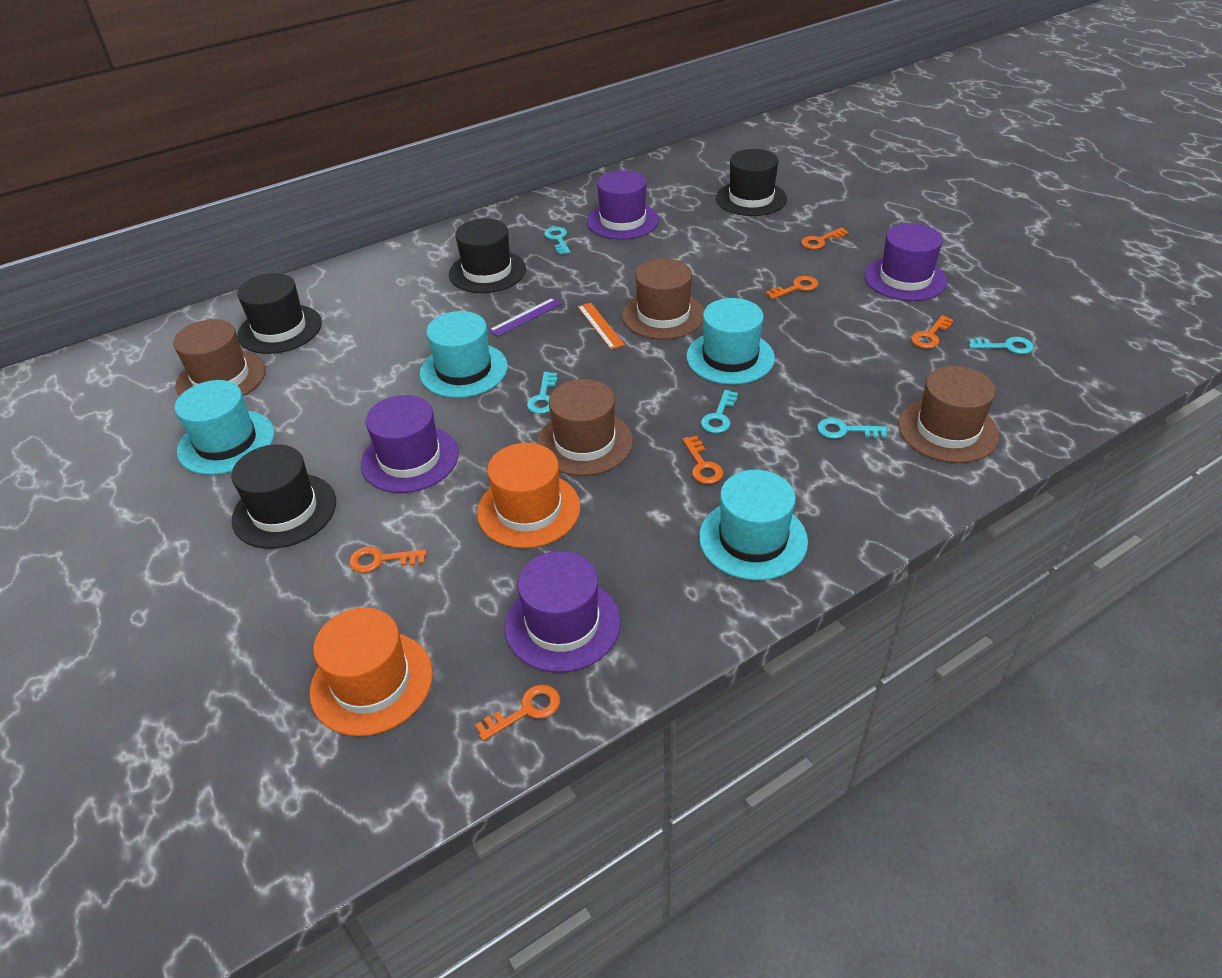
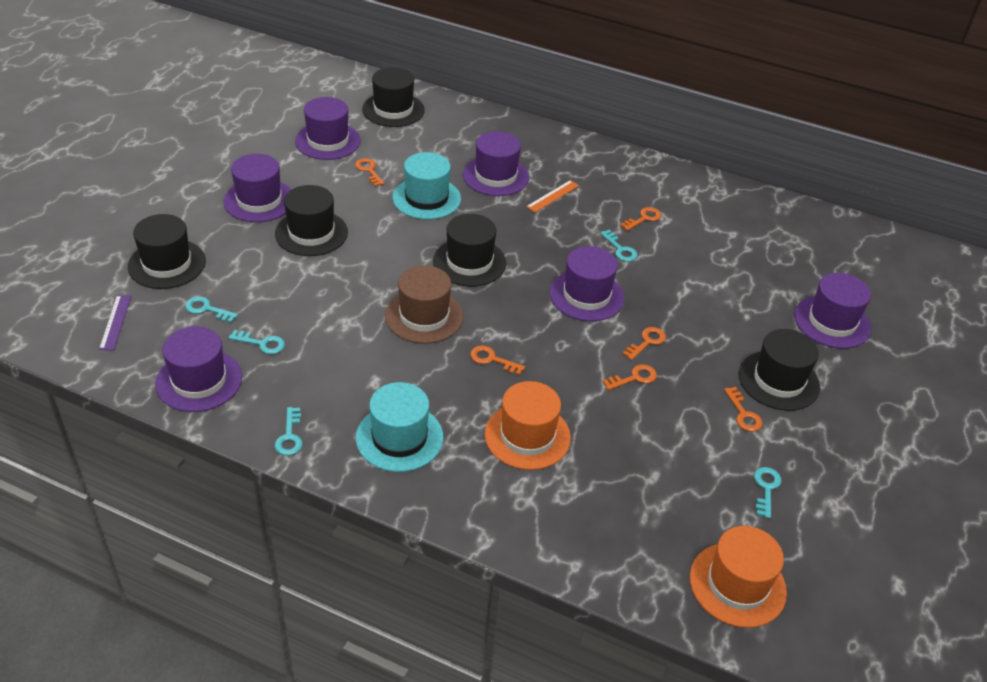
black hat: 4 -> 5
brown hat: 4 -> 1
purple hat: 4 -> 6
turquoise hat: 4 -> 2

